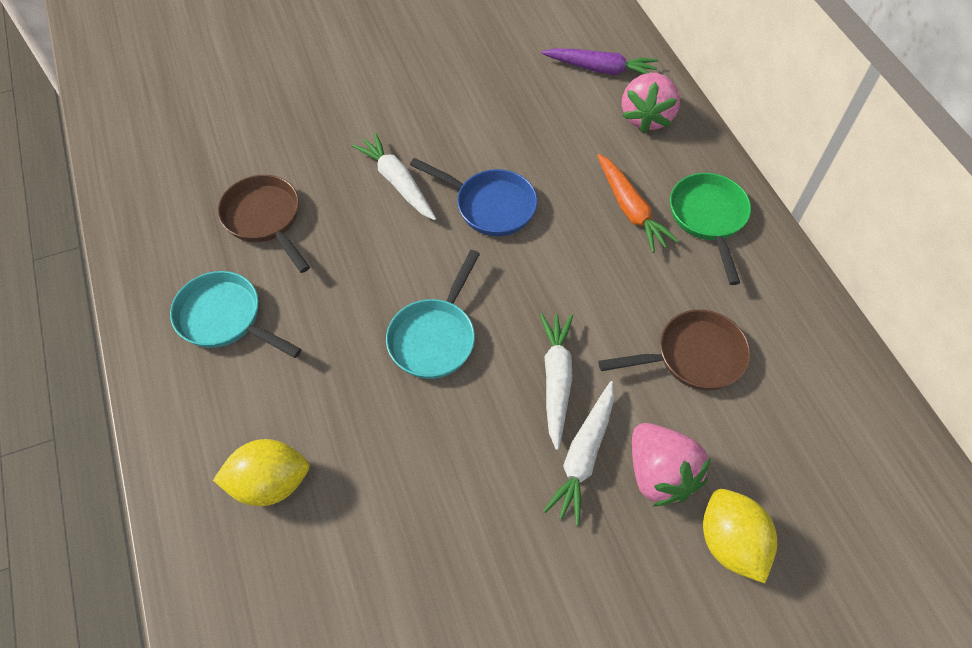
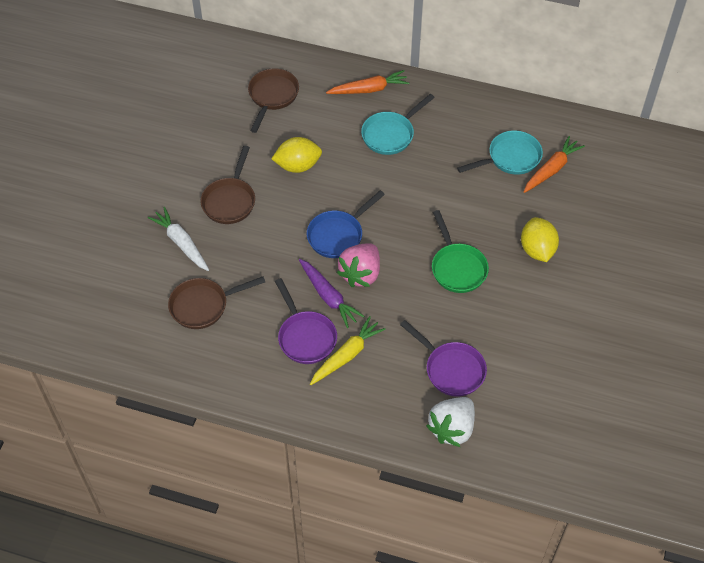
brown pan: 2 -> 3
orange carrot: 1 -> 2
pink strawberry: 2 -> 1
purple pan: 0 -> 2
white carrot: 3 -> 1
white strawberry: 0 -> 1
yellow carrot: 0 -> 1

